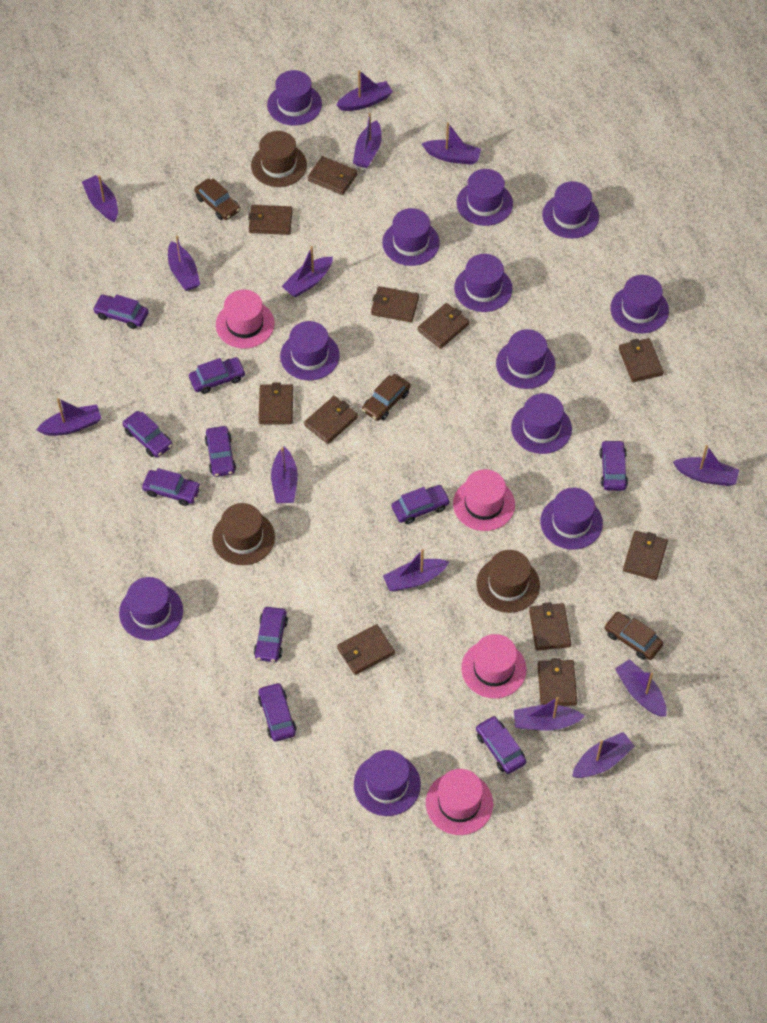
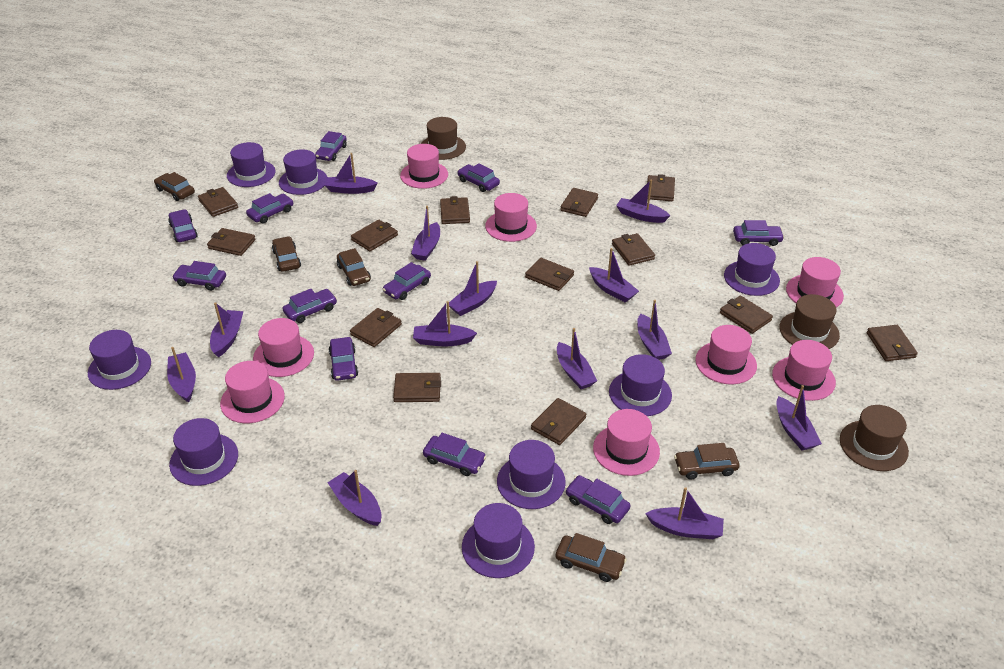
brown car: 3 -> 5
brown wallet: 11 -> 13
pink hat: 4 -> 8
purple car: 10 -> 11
purple hat: 12 -> 8

